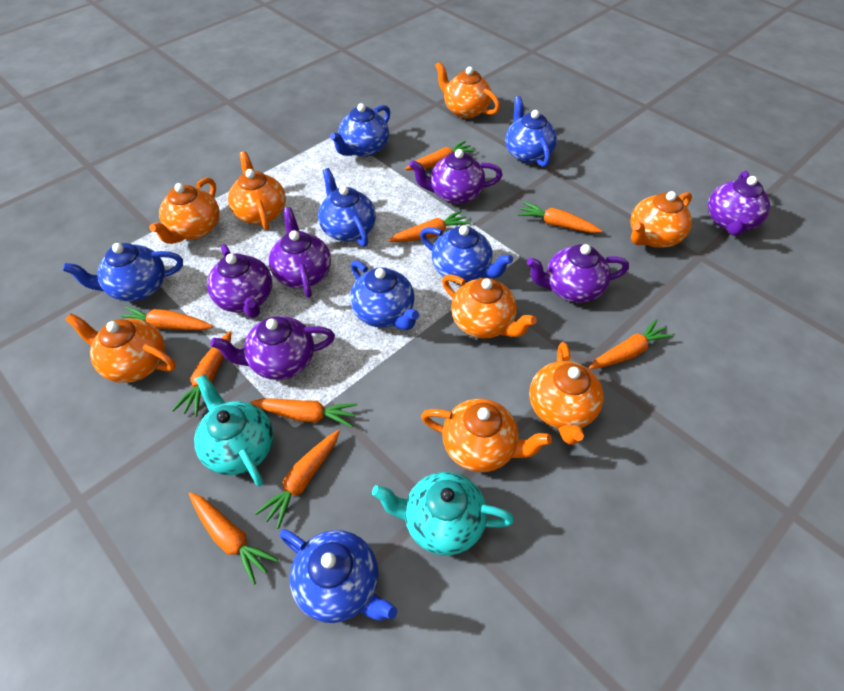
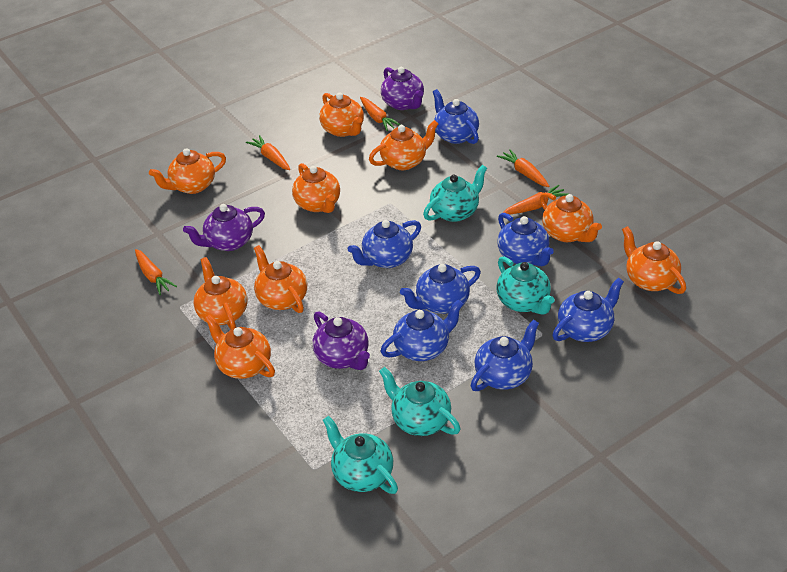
orange carrot: 9 -> 5
orange teapot: 8 -> 9
purple teapot: 6 -> 3
turquoise teapot: 2 -> 4

